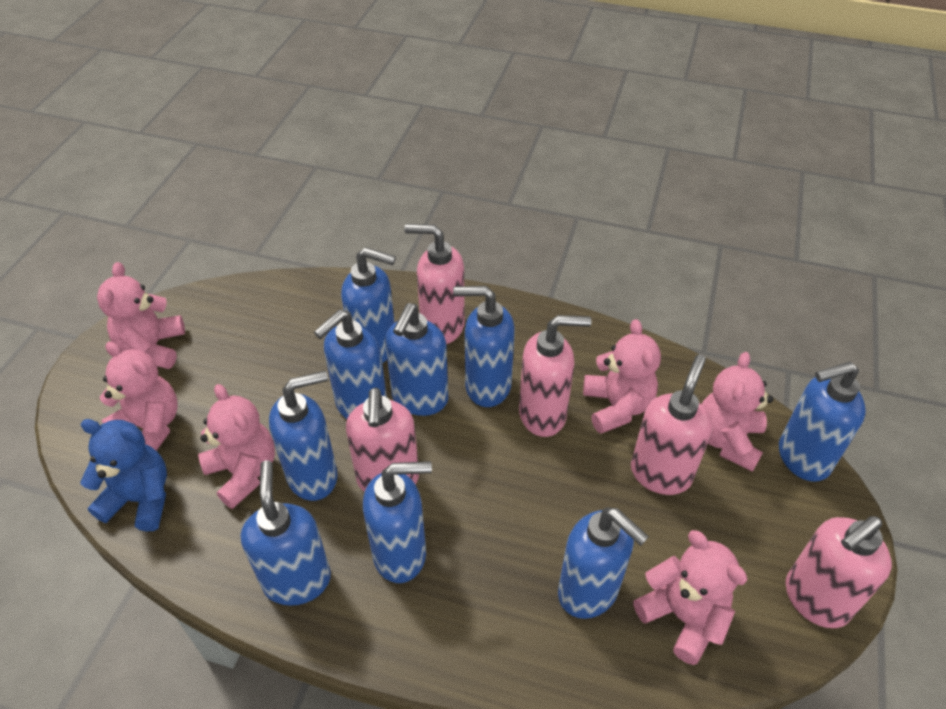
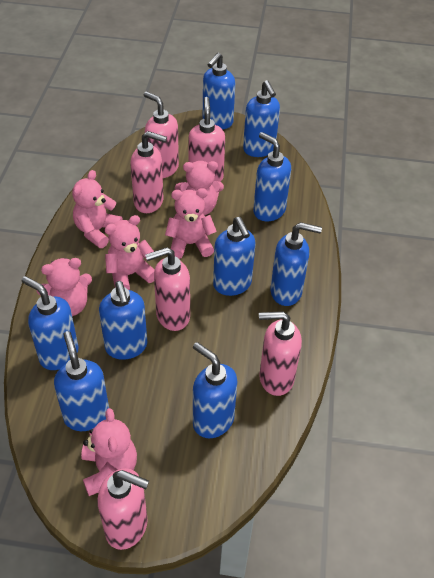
blue teddy bear: 1 -> 0
pink soap dispenser: 5 -> 6

